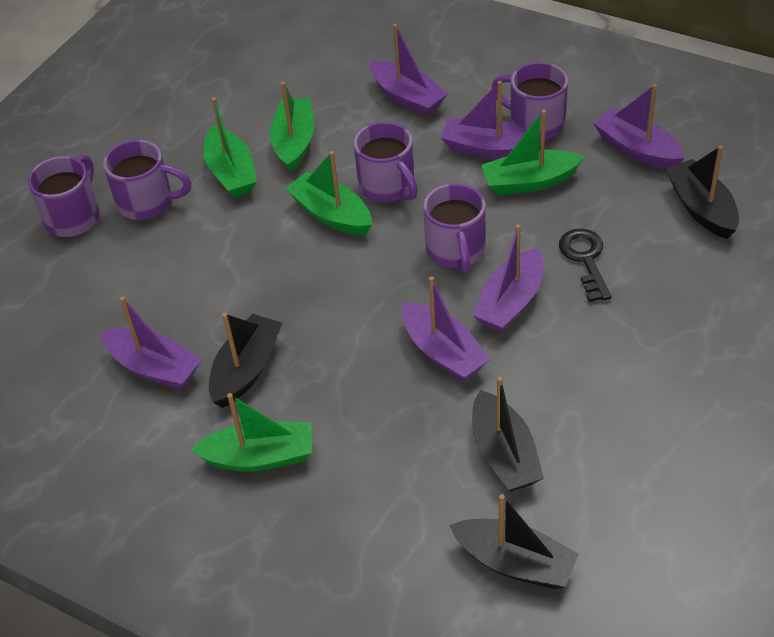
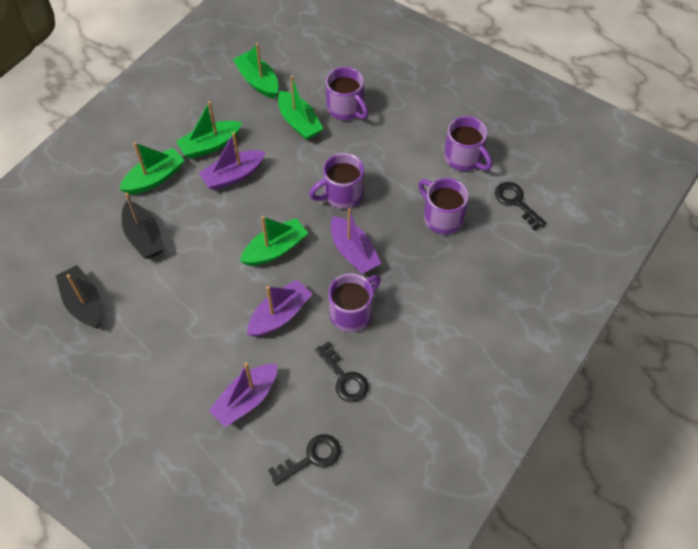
black boat: 4 -> 2
black key: 1 -> 3
purple boat: 6 -> 4

